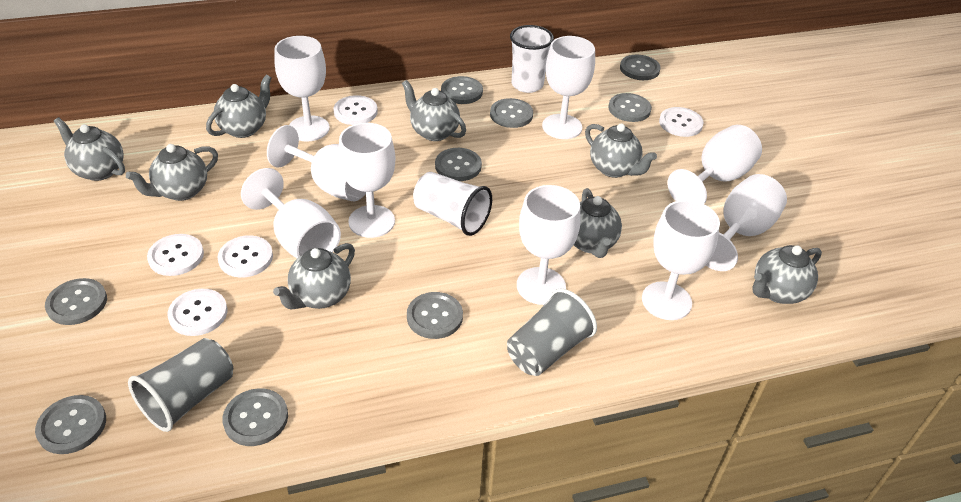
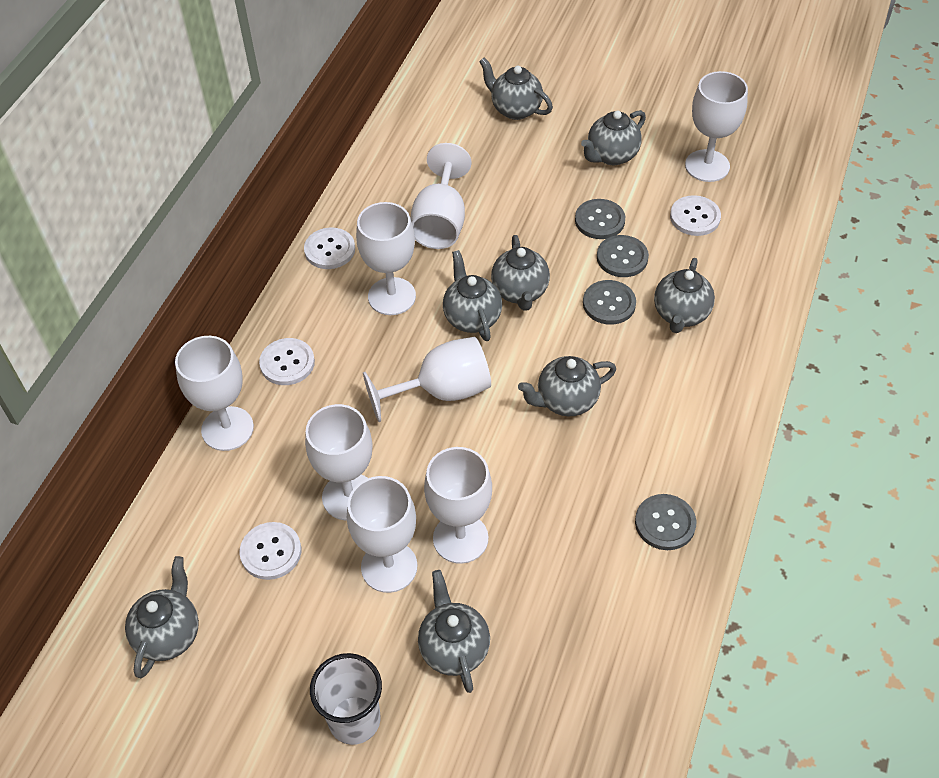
grey button: 9 -> 4
grey cup: 2 -> 0
white button: 5 -> 4
white cup: 2 -> 1
white goblet: 9 -> 8

